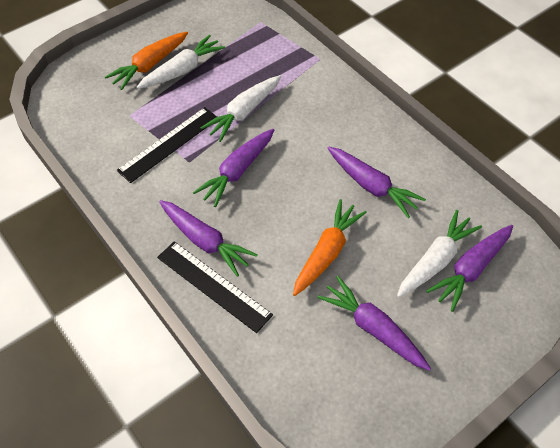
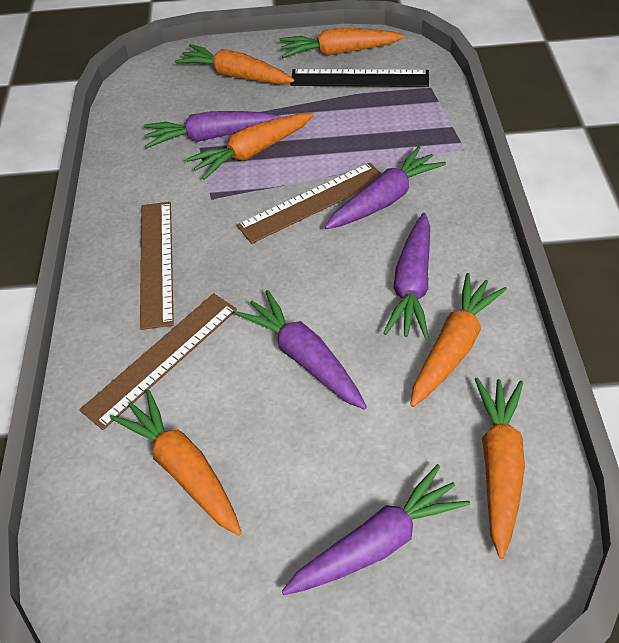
black ruler: 2 -> 1
brown ruler: 0 -> 3
orange carrot: 2 -> 6
white carrot: 3 -> 0

